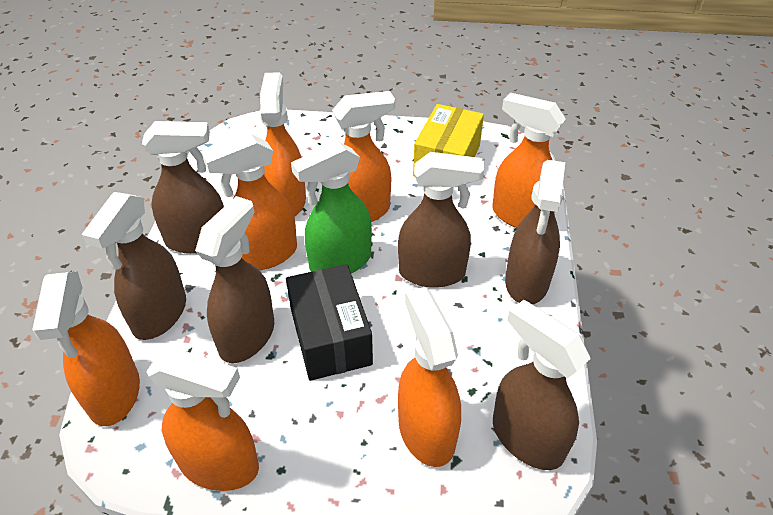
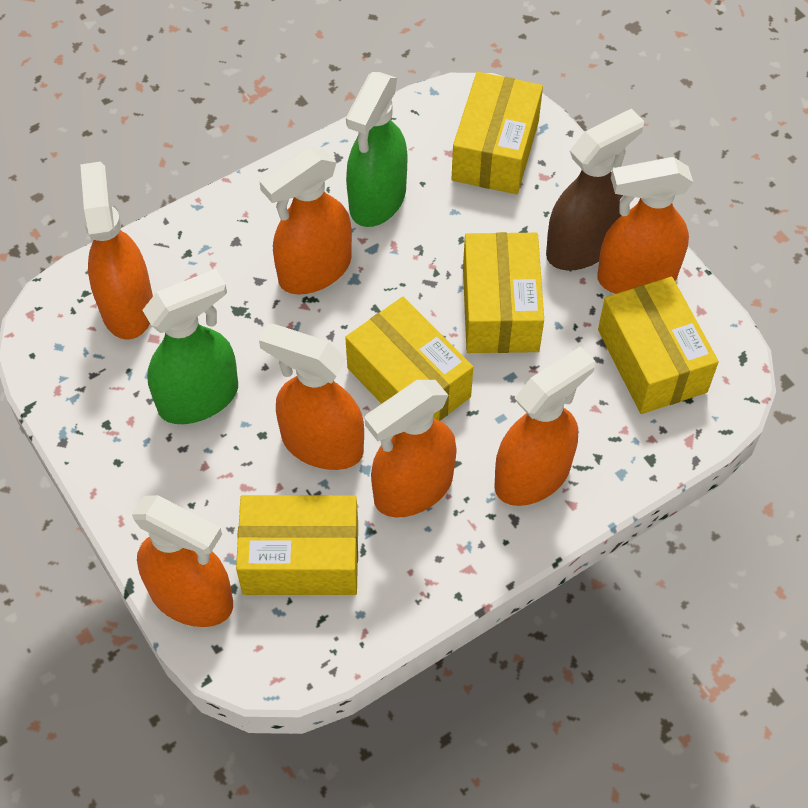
black box: 1 -> 0
brown spray bottle: 6 -> 1
green spray bottle: 1 -> 2
yellow box: 1 -> 5

